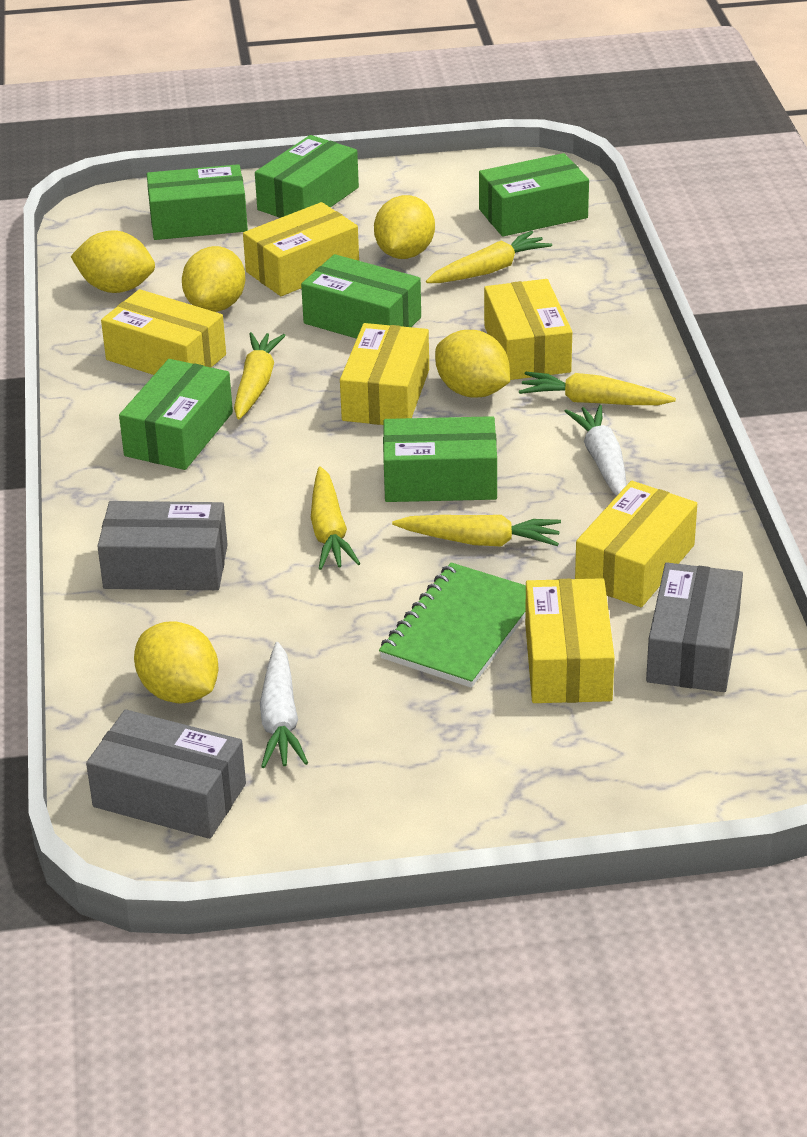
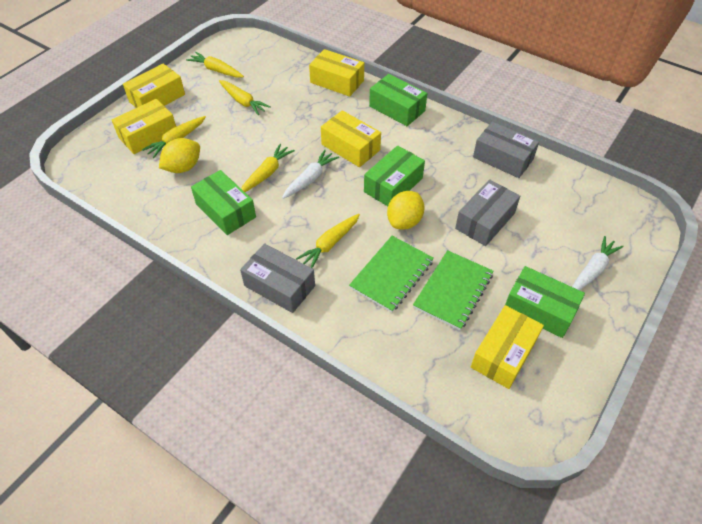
green box: 6 -> 4
green notebook: 1 -> 2
yellow box: 6 -> 5
yellow lemon: 5 -> 2

